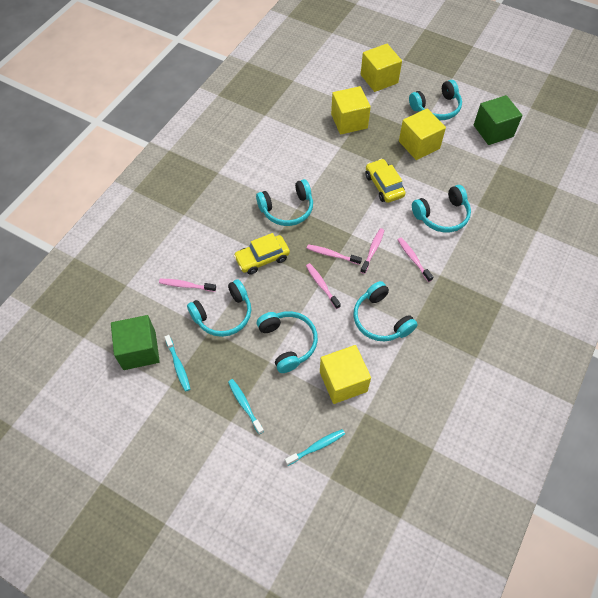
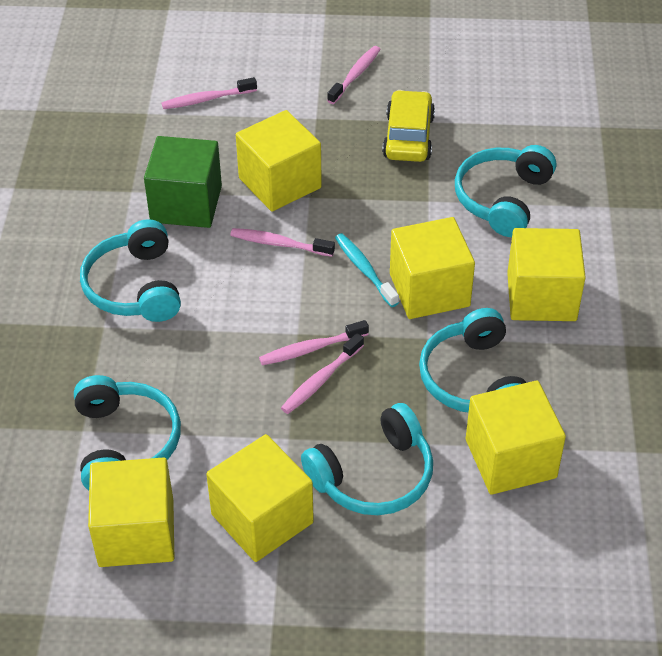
green cube: 2 -> 1
turquoise headphones: 6 -> 5
turquoise toothbrush: 3 -> 1
yellow car: 2 -> 1
yellow cube: 4 -> 6

